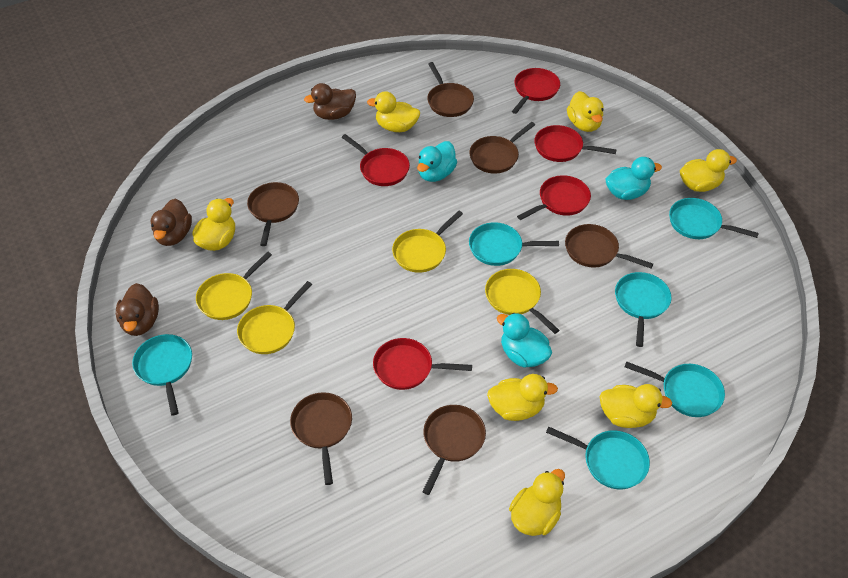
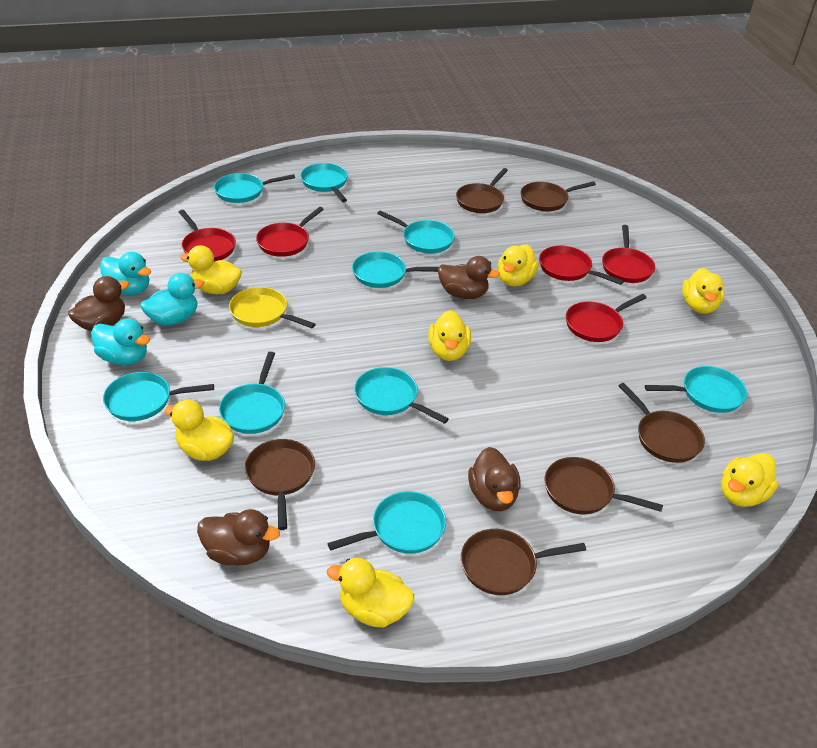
brown duck: 3 -> 4
turquoise pan: 6 -> 9
yellow pan: 4 -> 1

